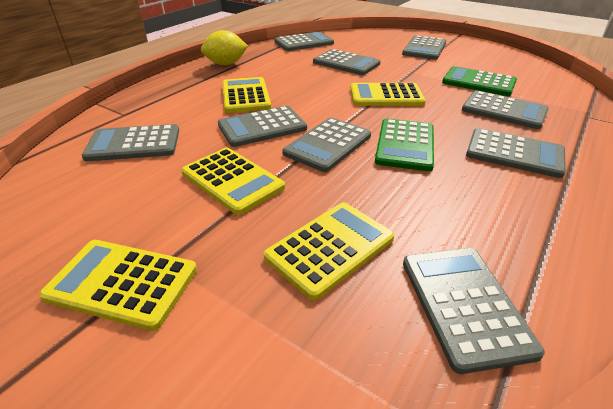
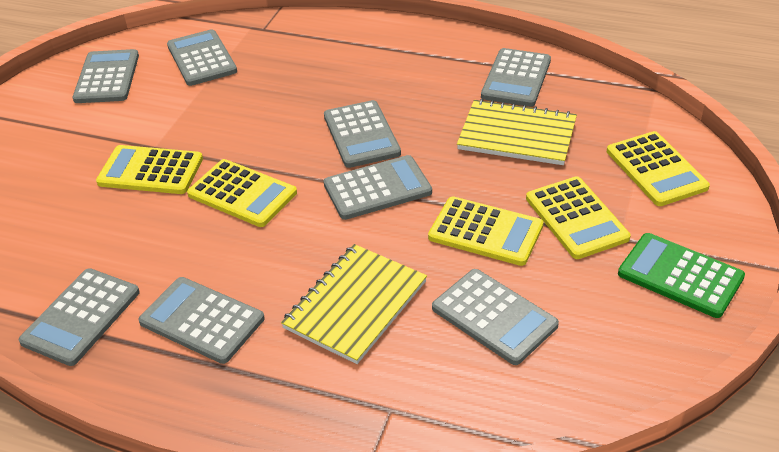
green calculator: 2 -> 1
grey calculator: 9 -> 8
yellow lemon: 1 -> 0
yellow notebook: 0 -> 2

